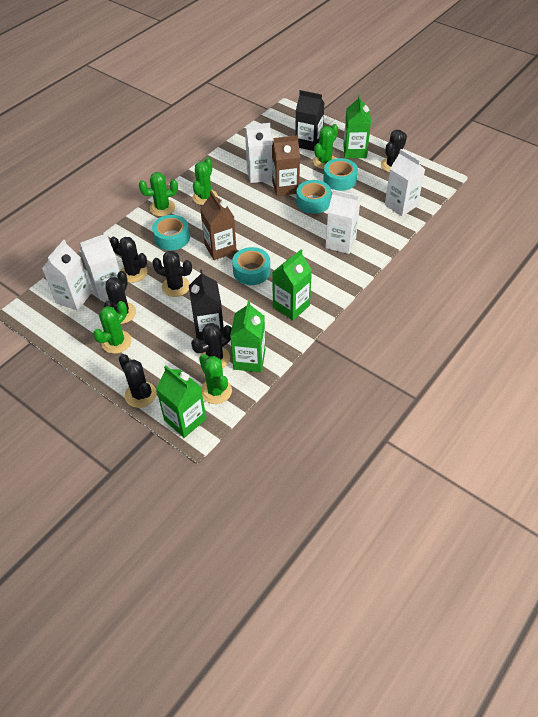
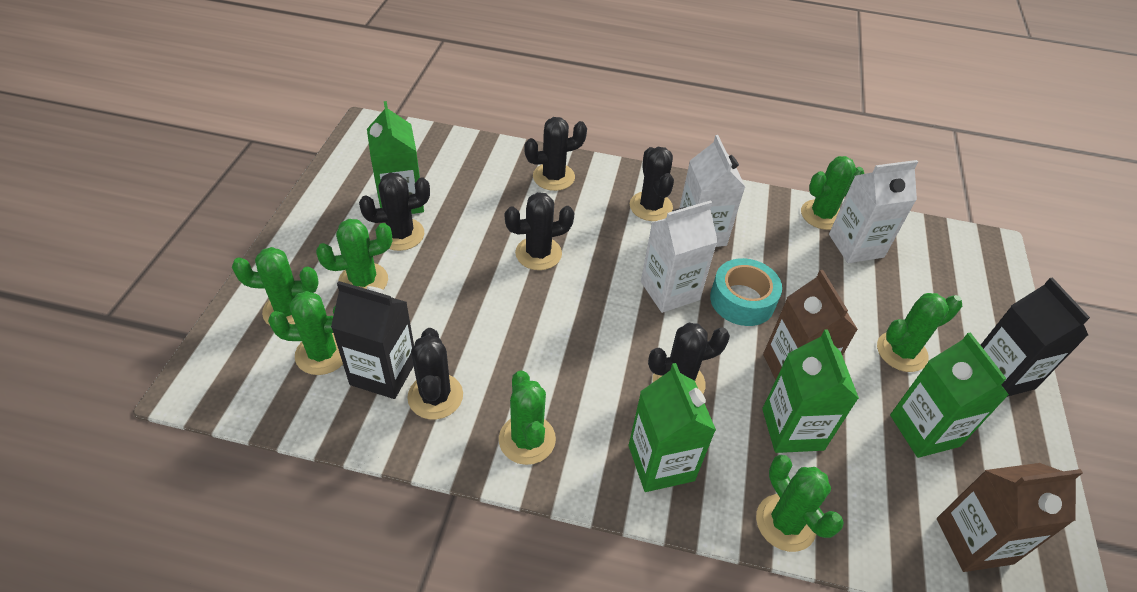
green cactus: 5 -> 7
turquoise tape: 4 -> 1
white carton: 5 -> 3

